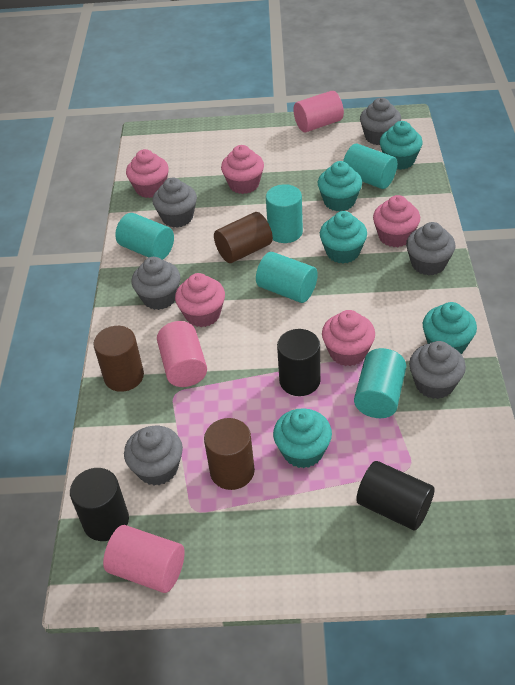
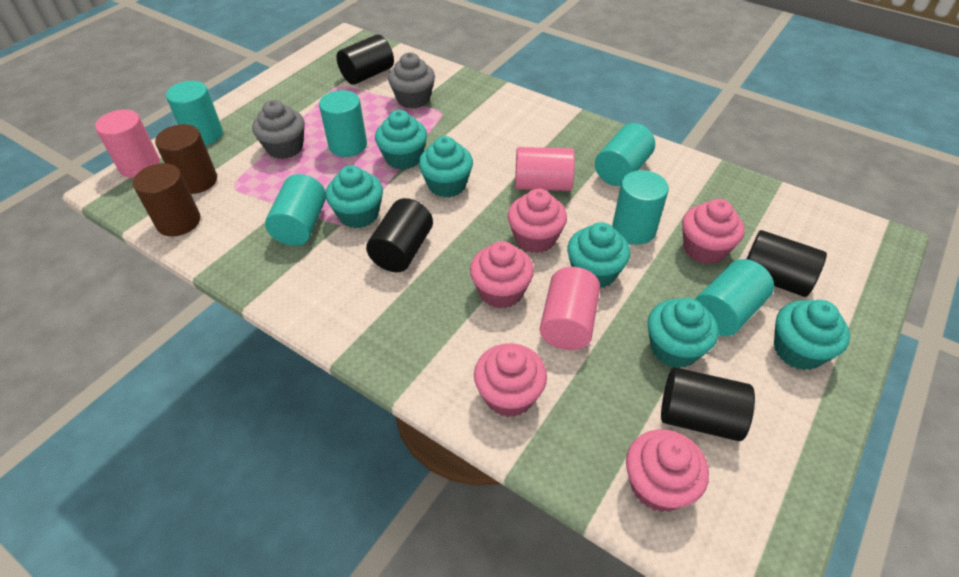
black cylinder: 3 -> 4
brown cylinder: 3 -> 2
grey cupcake: 6 -> 2
turquoise cupcake: 5 -> 6
turquoise cylinder: 5 -> 6

